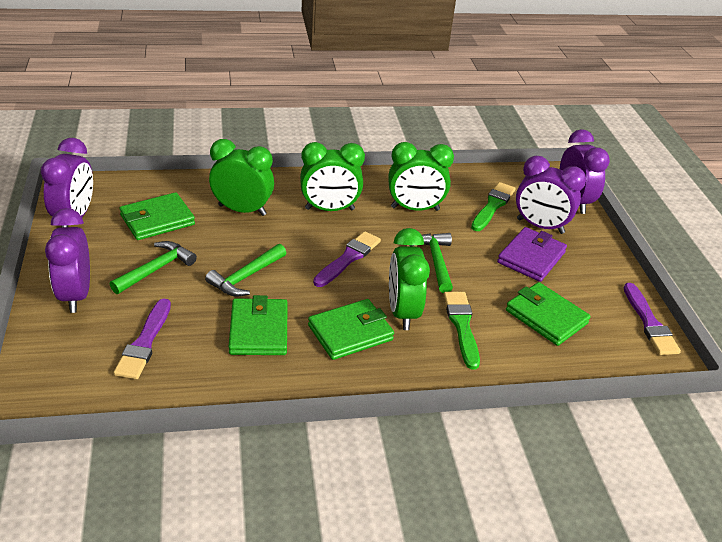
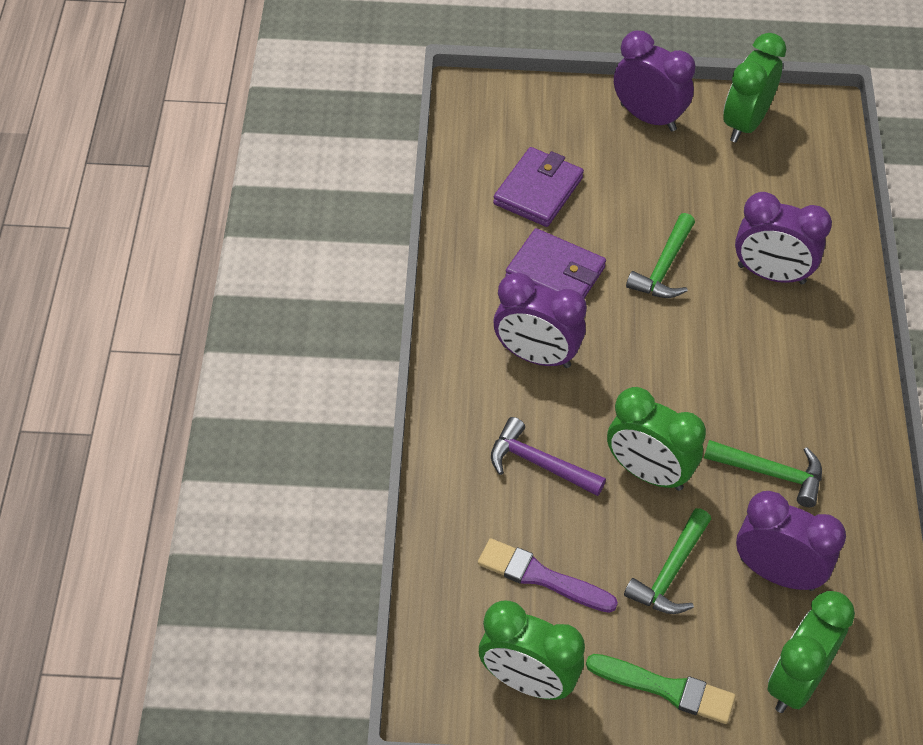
green brush: 2 -> 1
green wallet: 4 -> 0
purple brush: 3 -> 1
purple hammer: 0 -> 1
purple wallet: 1 -> 2

